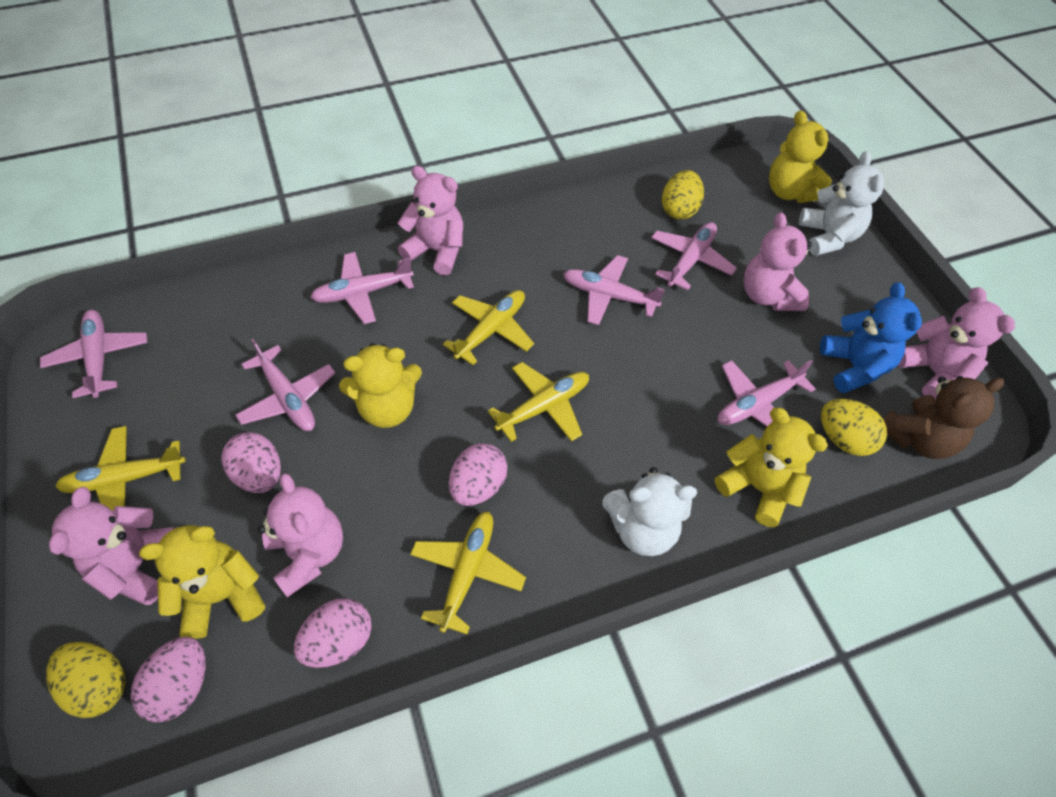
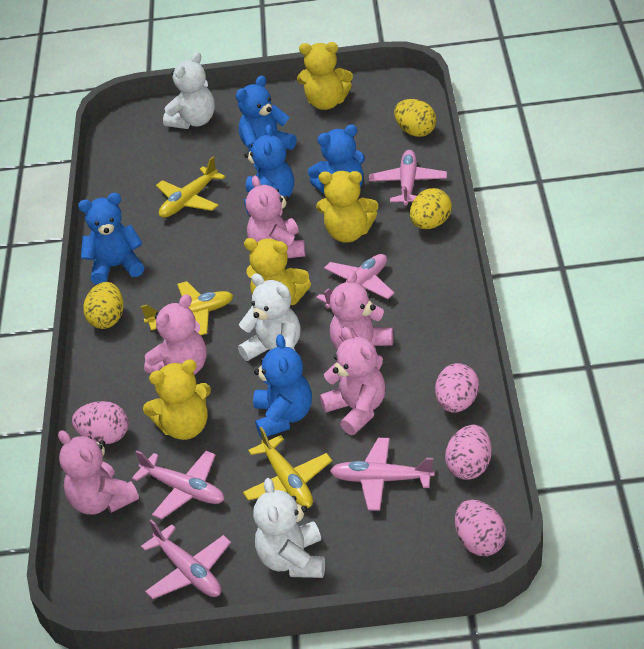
blue teddy bear: 1 -> 5
brown teddy bear: 1 -> 0
pink plane: 6 -> 5
white teddy bear: 2 -> 3
yellow plane: 4 -> 3

